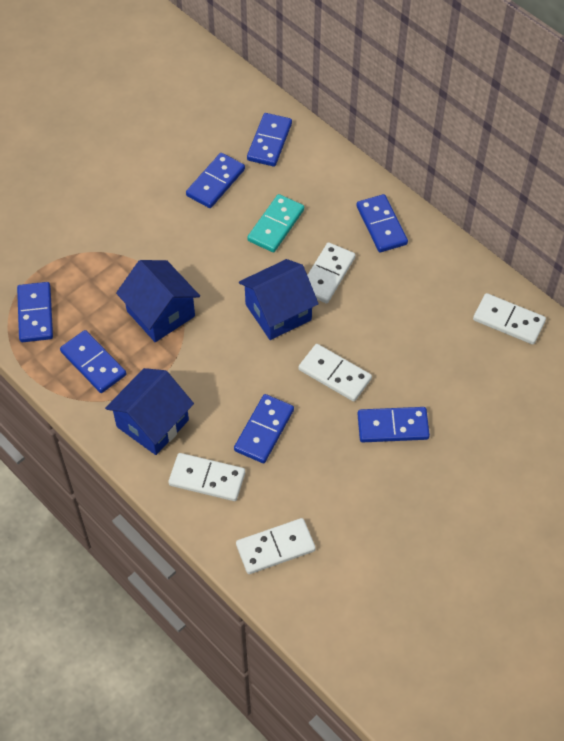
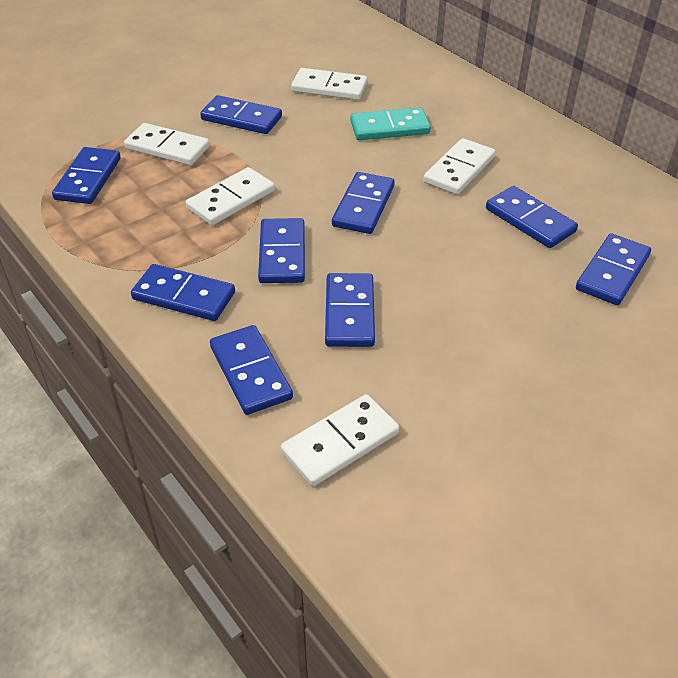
blue domino: 7 -> 9
blue house: 3 -> 0

